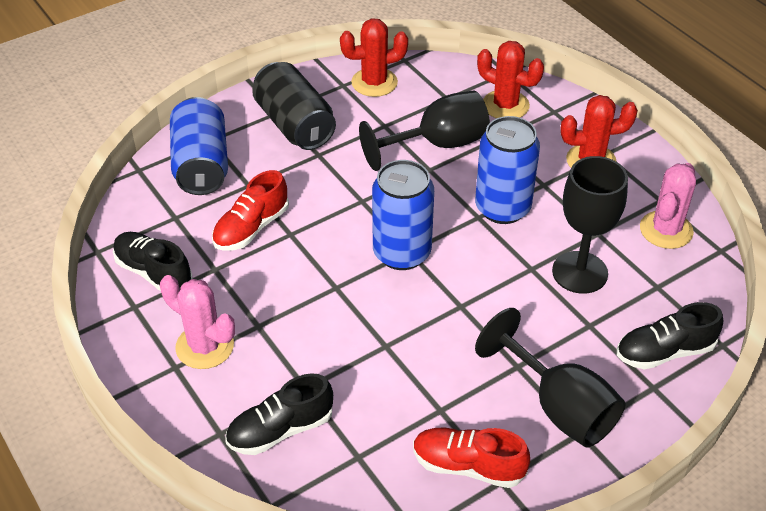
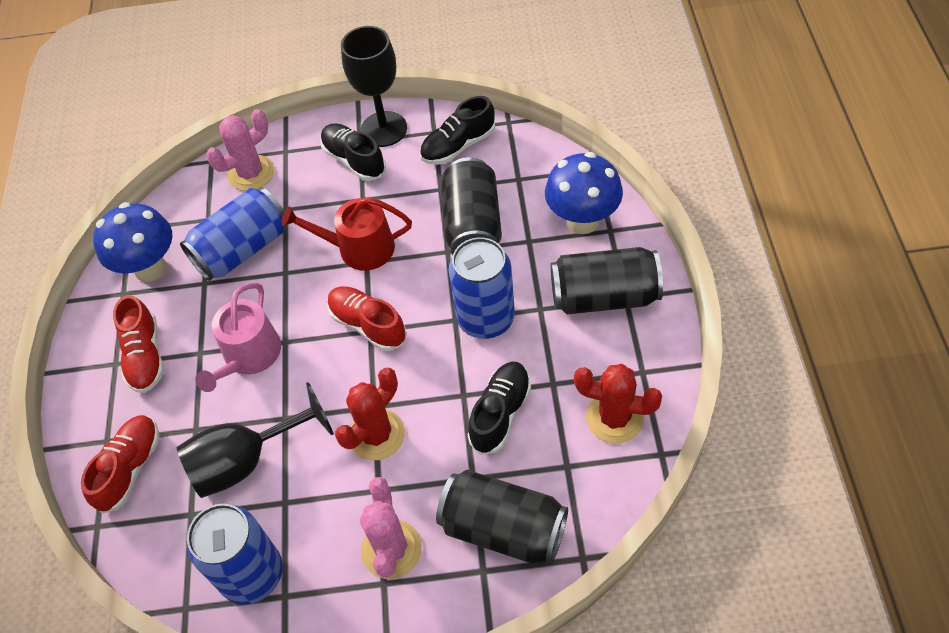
black can: 1 -> 3
black goblet: 3 -> 2
blue mushroom: 0 -> 2
pink watering can: 0 -> 1
red cactus: 3 -> 2
red shoe: 2 -> 3
red watering can: 0 -> 1

